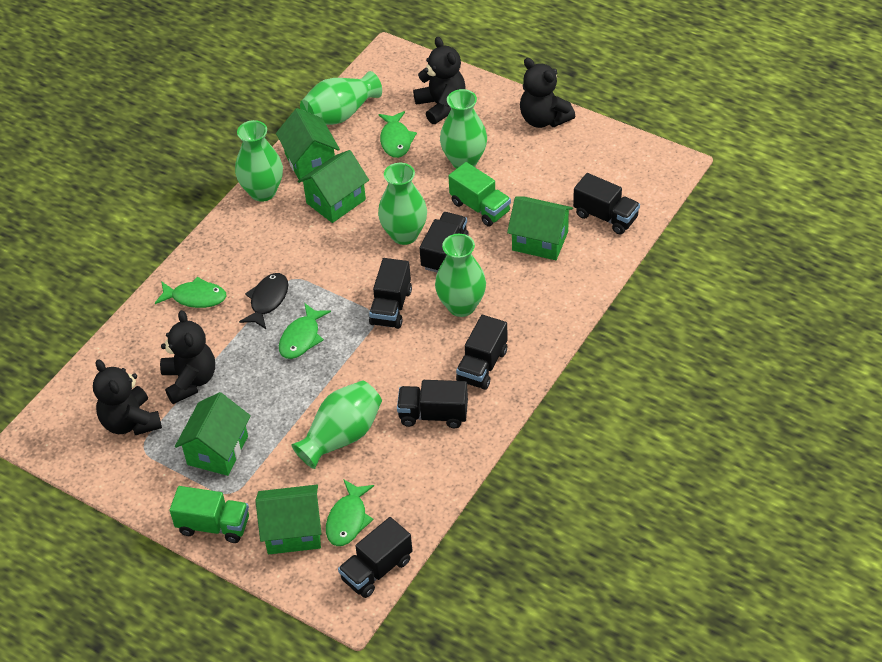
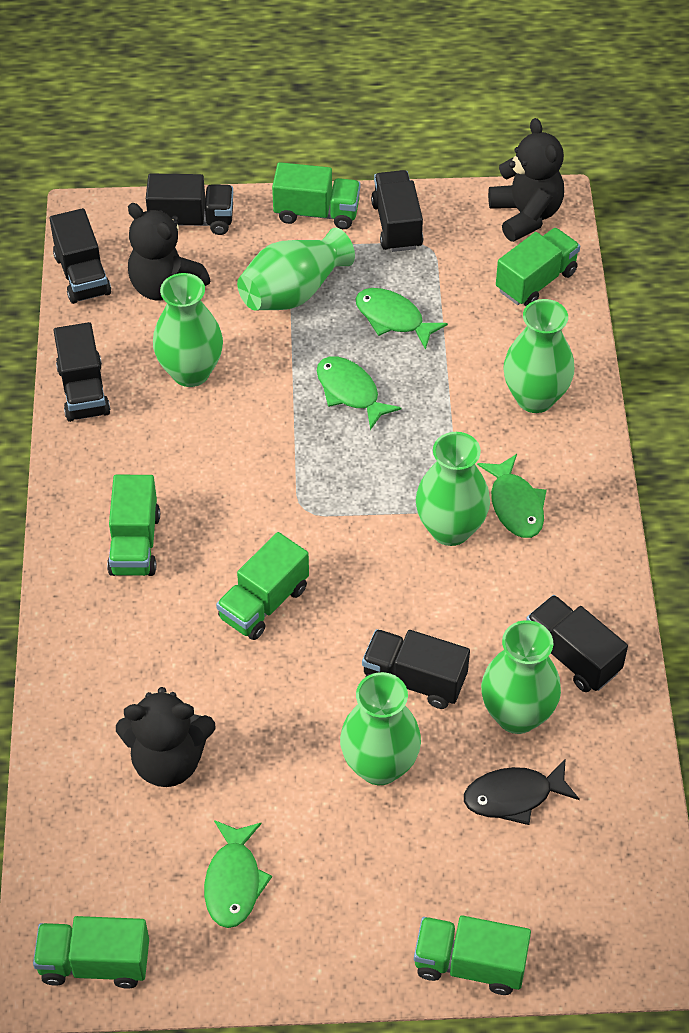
black teddy bear: 4 -> 3
green house: 5 -> 0
green truck: 2 -> 6

